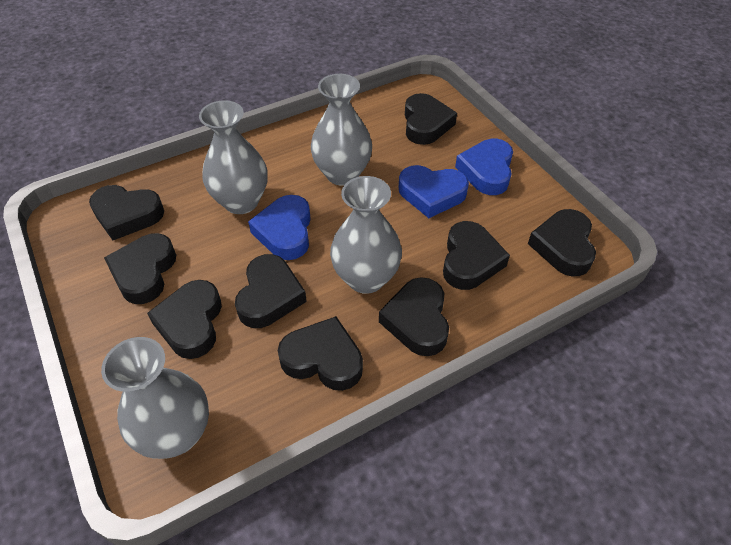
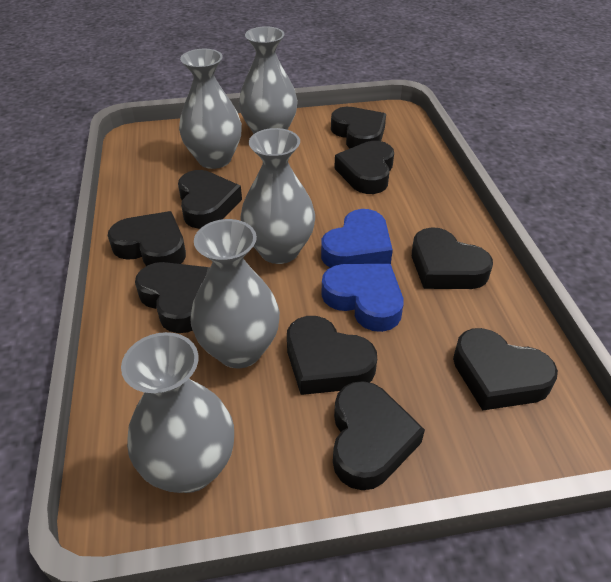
blue heart: 3 -> 2
grey vase: 4 -> 5

